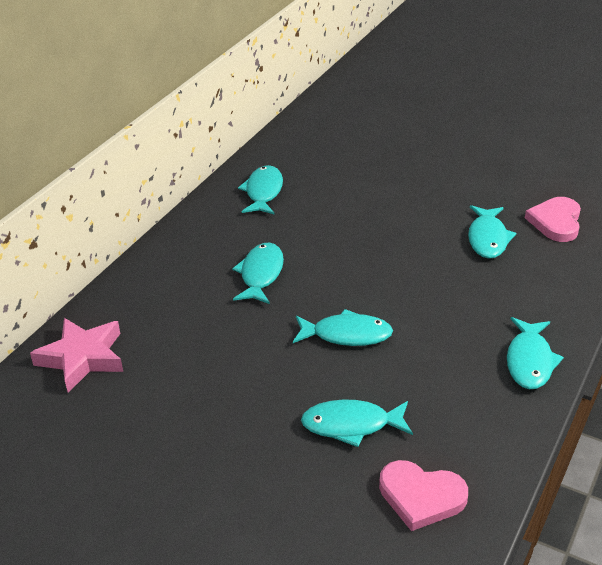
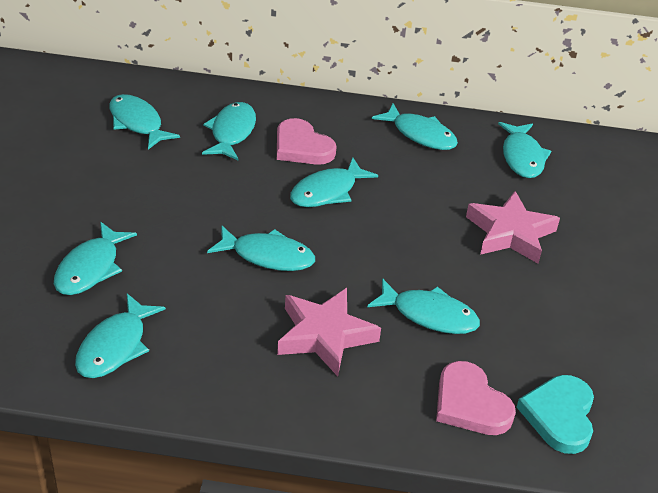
pink star: 1 -> 2
turquoise fish: 6 -> 9
turquoise heart: 0 -> 1

